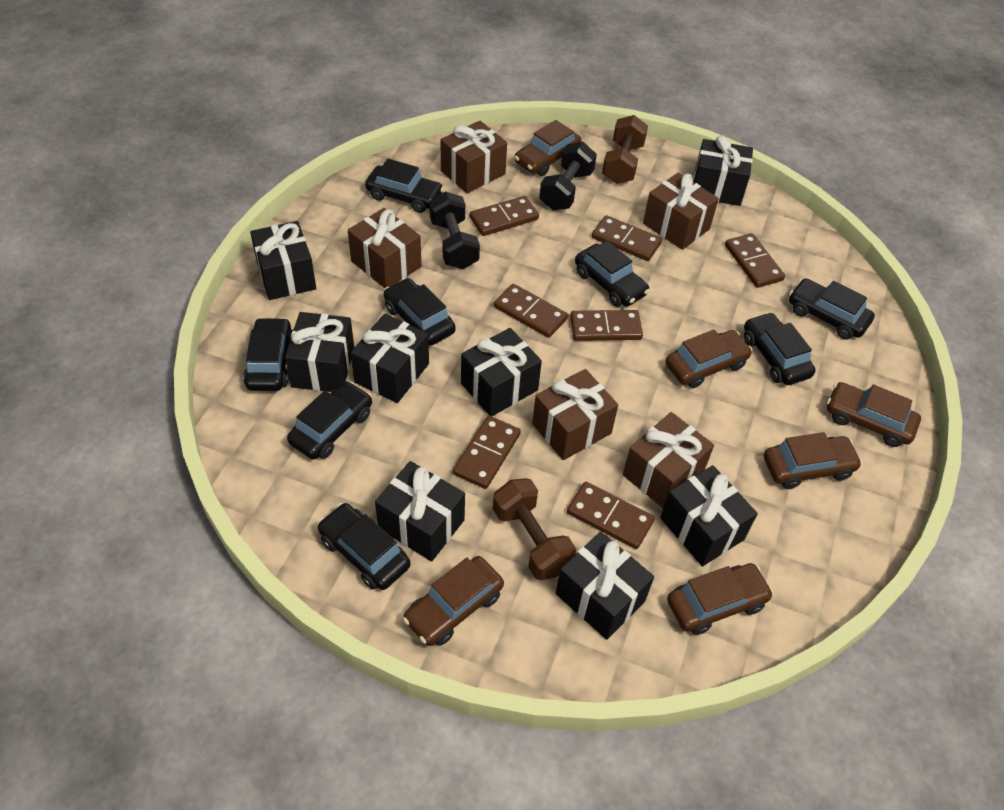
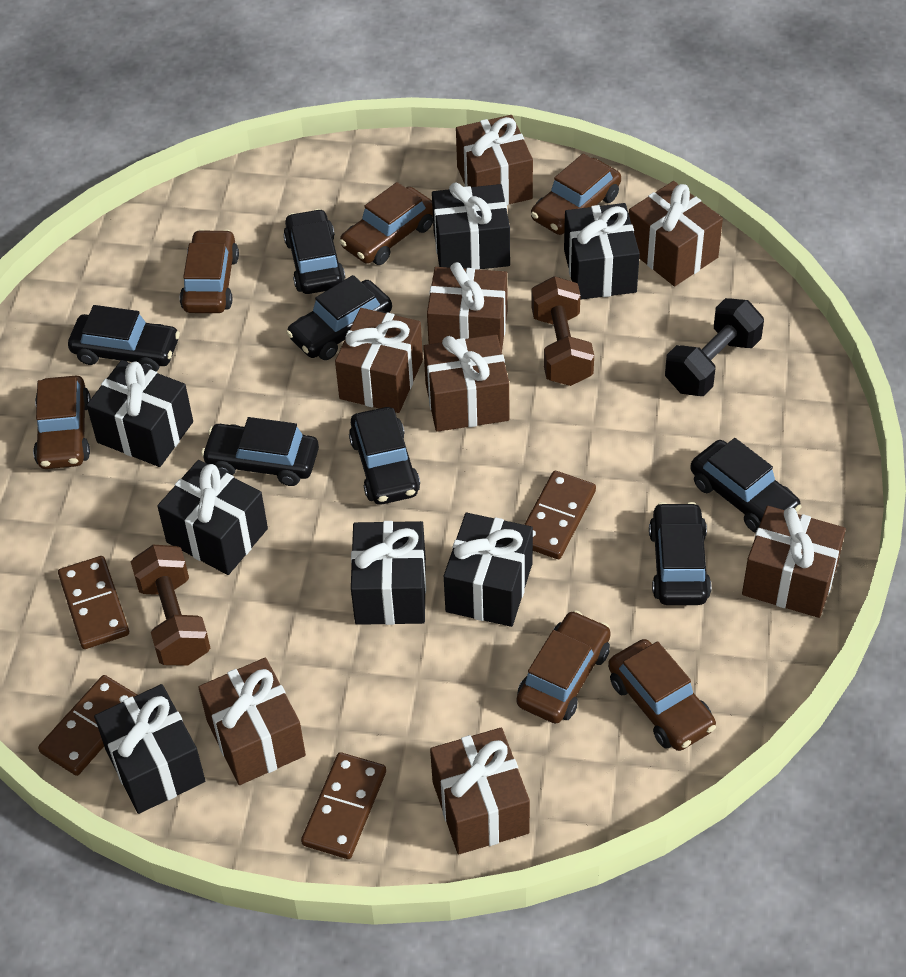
black car: 8 -> 7
black dumbbell: 2 -> 1
black gift: 8 -> 7
brown domino: 7 -> 4
brown gift: 5 -> 8

